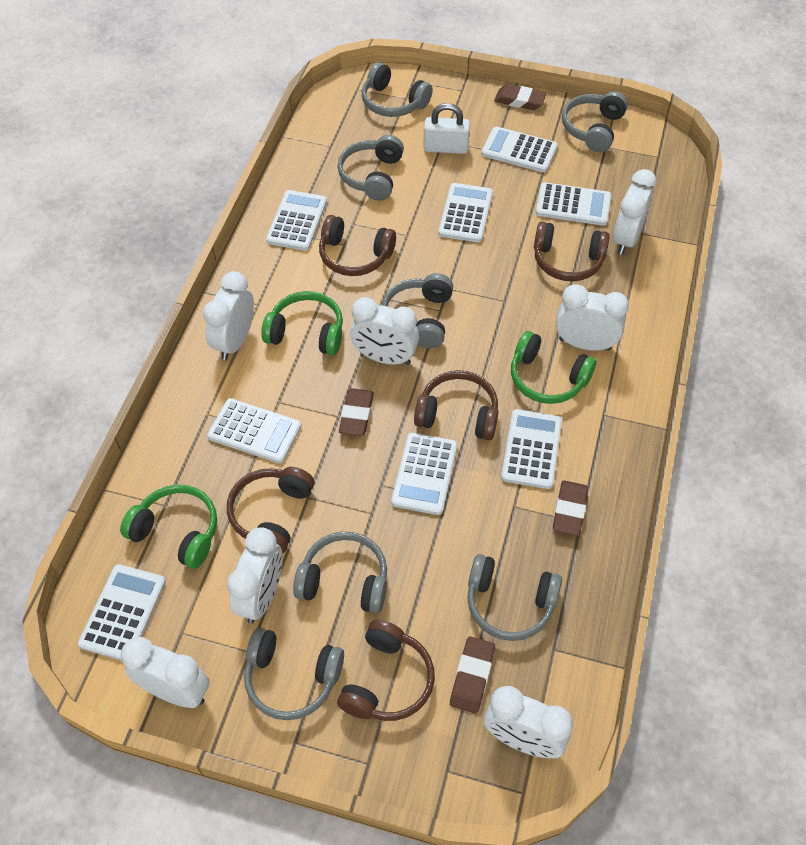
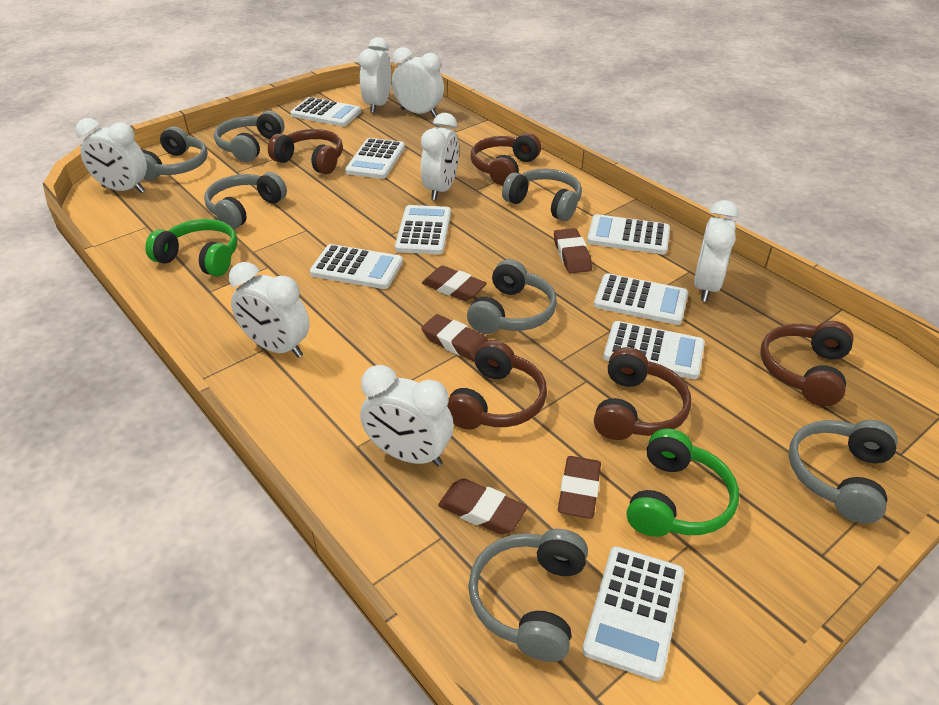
brown eraser: 4 -> 5
green headphones: 3 -> 2
white padlock: 1 -> 0

